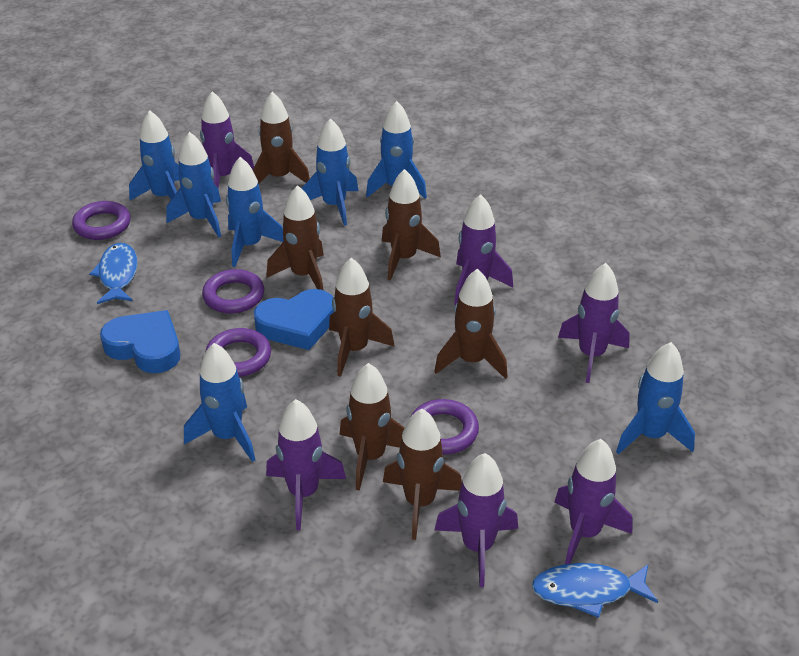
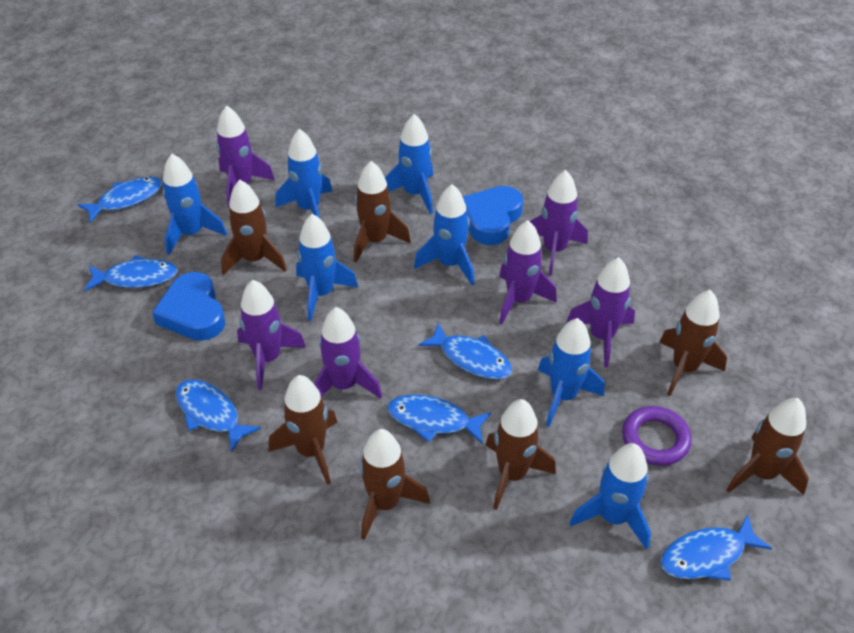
blue fish: 2 -> 6
purple ring: 4 -> 1

